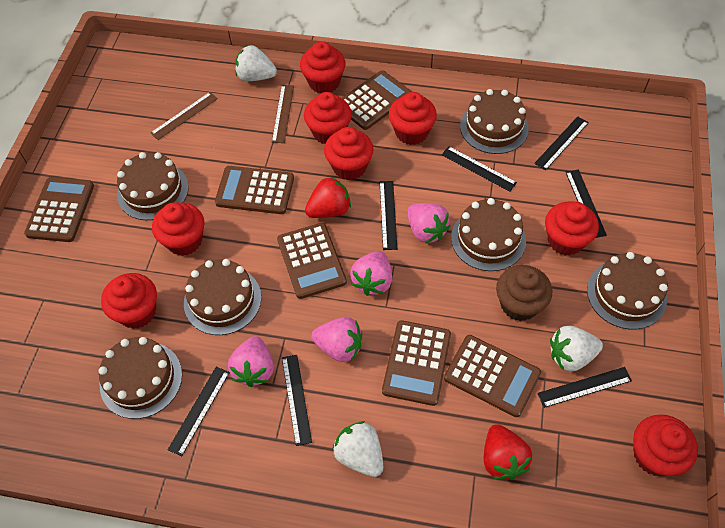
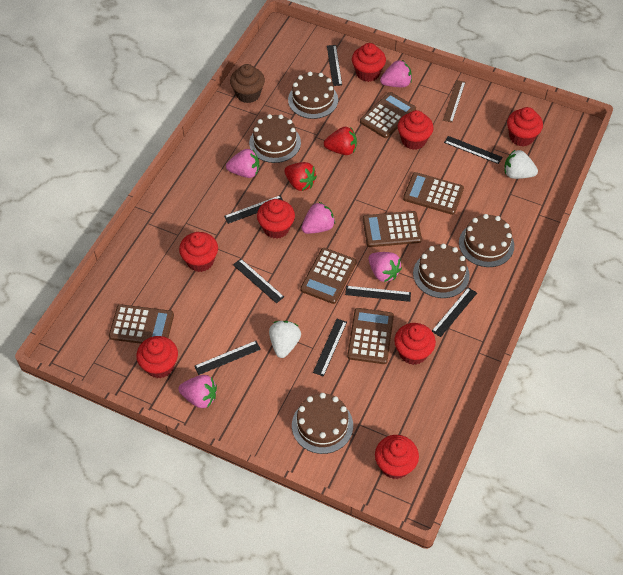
black ruler: 7 -> 8
brown cake: 6 -> 5
brown ruler: 2 -> 1
pink strawberry: 4 -> 5
white strawberry: 3 -> 2

